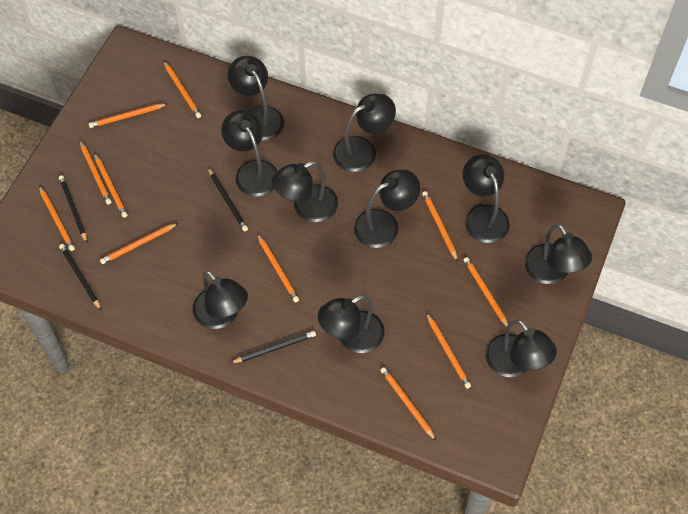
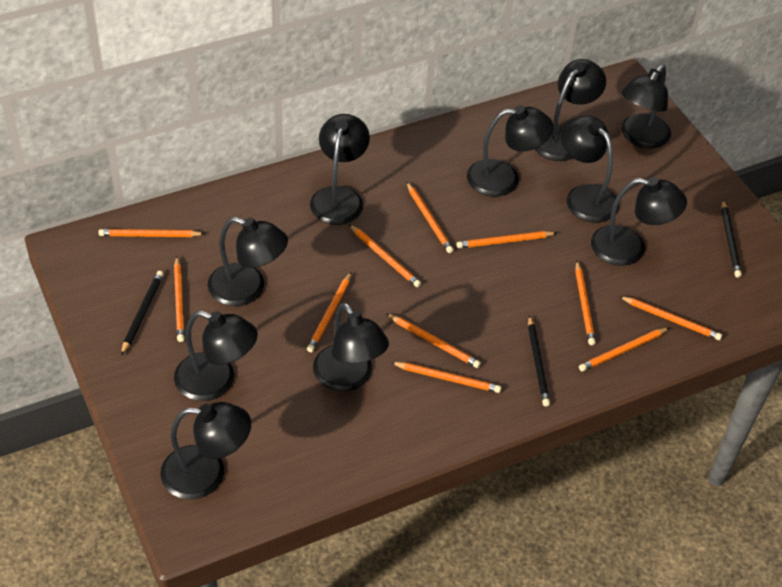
black pencil: 4 -> 3

